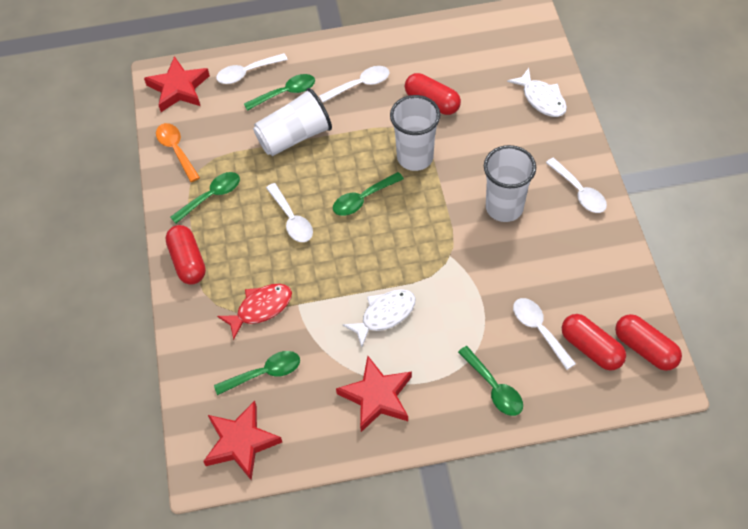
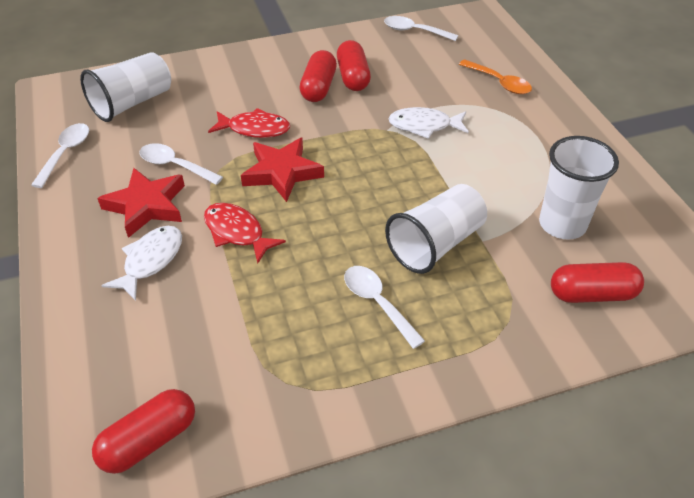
green spoon: 5 -> 0
red fish: 1 -> 2
red star: 3 -> 2
white spoon: 5 -> 4

